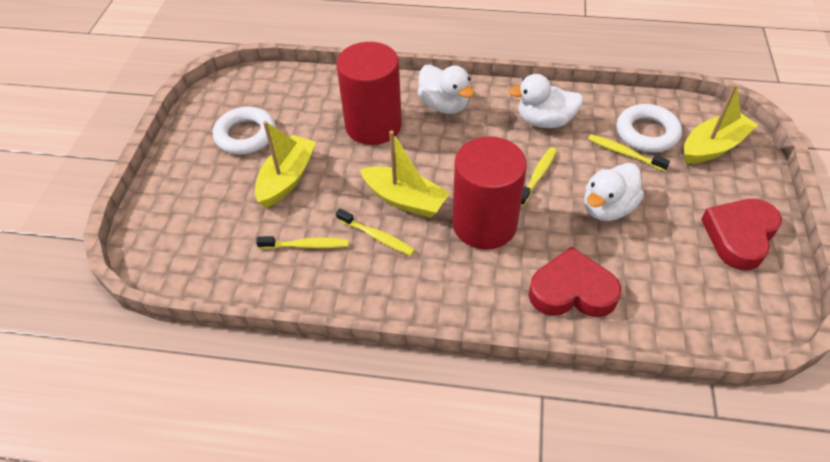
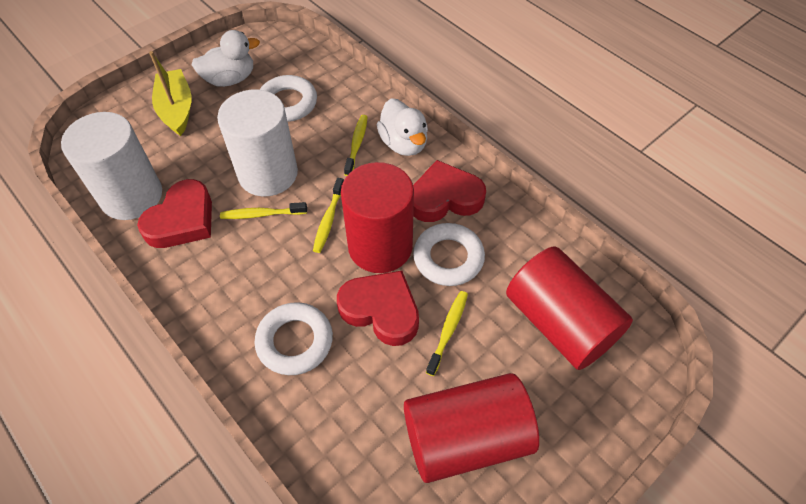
red cylinder: 2 -> 3
red heart: 2 -> 3
white cylinder: 0 -> 2
white duck: 3 -> 2
white ring: 2 -> 3
yellow boat: 3 -> 1

